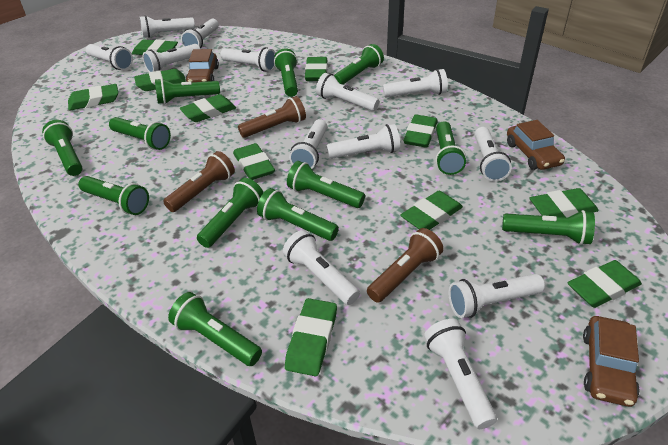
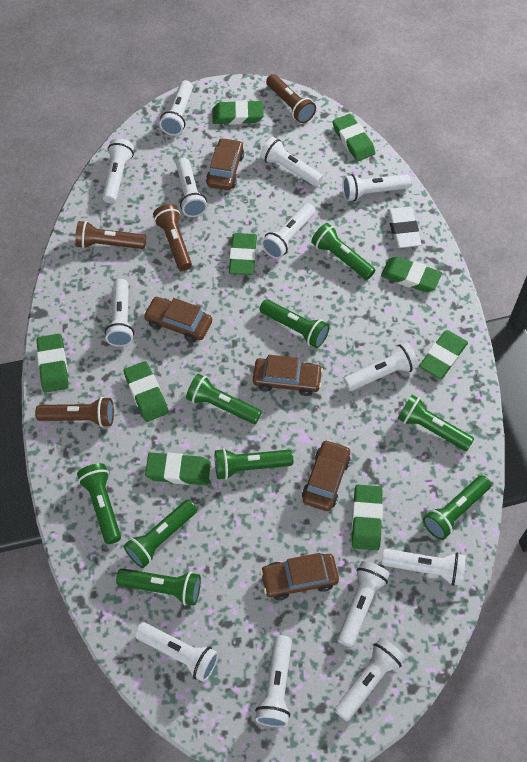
brown car: 3 -> 5
brown flashlight: 3 -> 4
green eraser: 11 -> 9
green flashlight: 12 -> 9
white eraser: 0 -> 1

